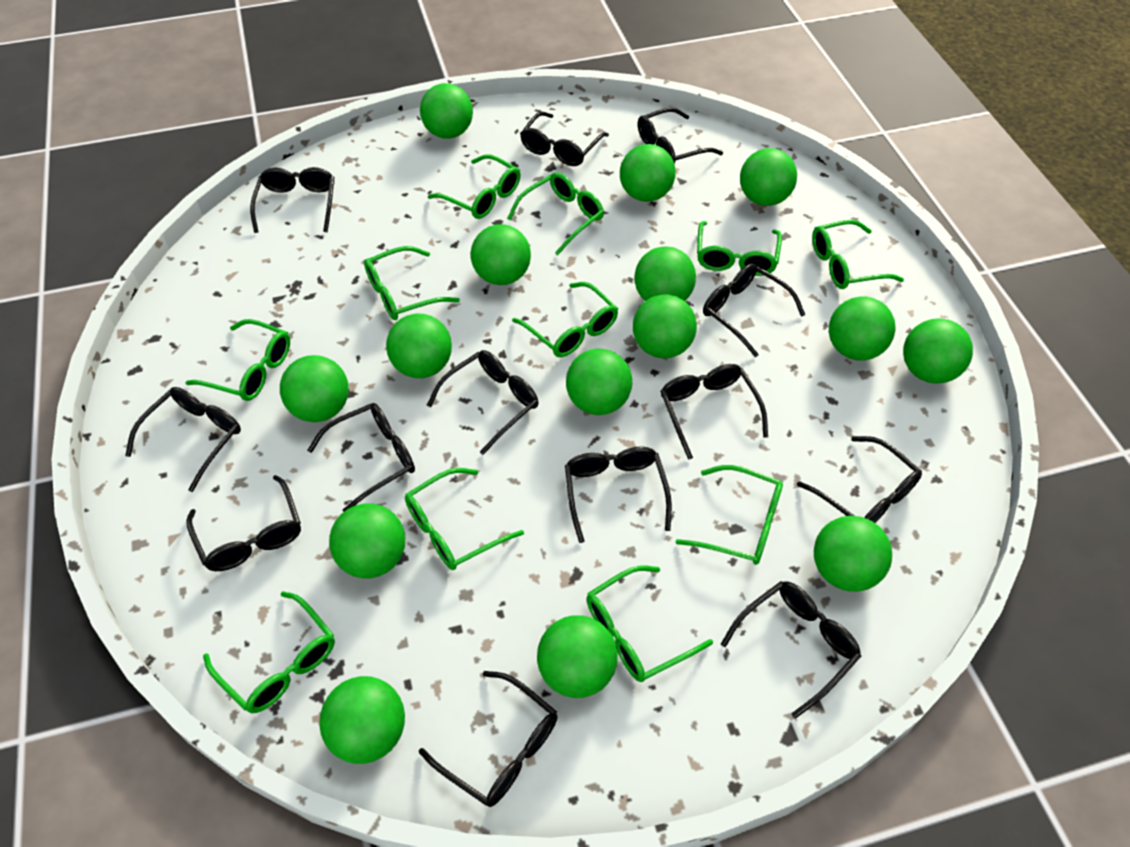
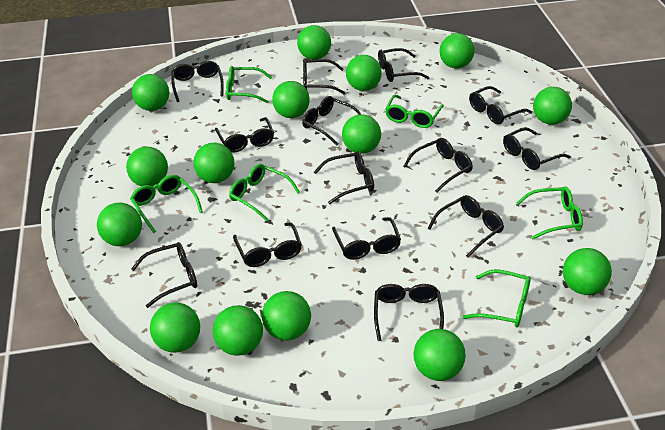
black glasses: 13 -> 14
green glasses: 11 -> 6

